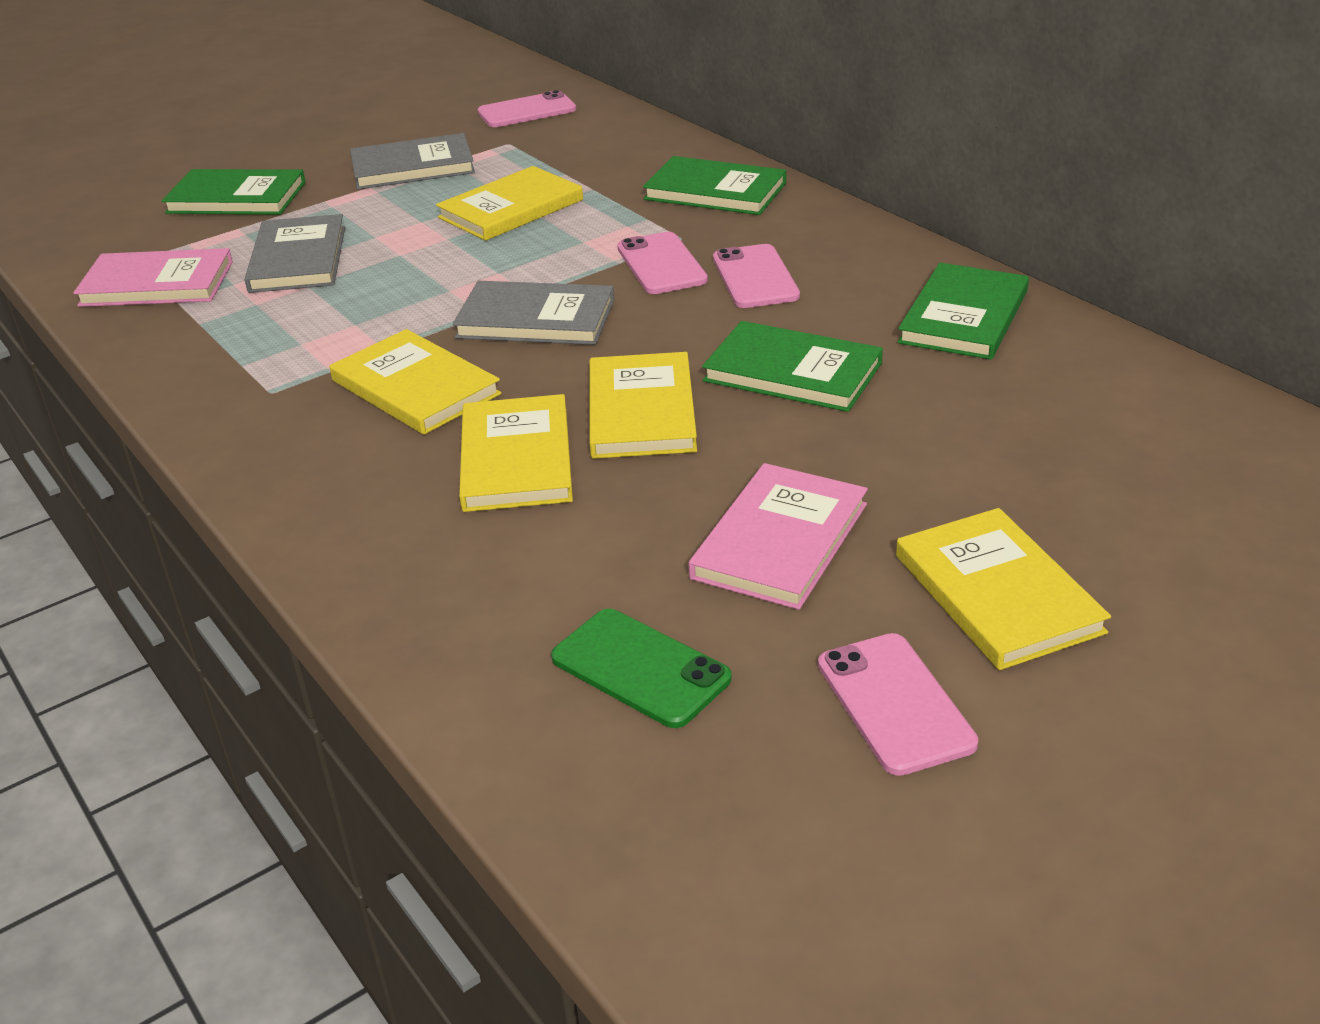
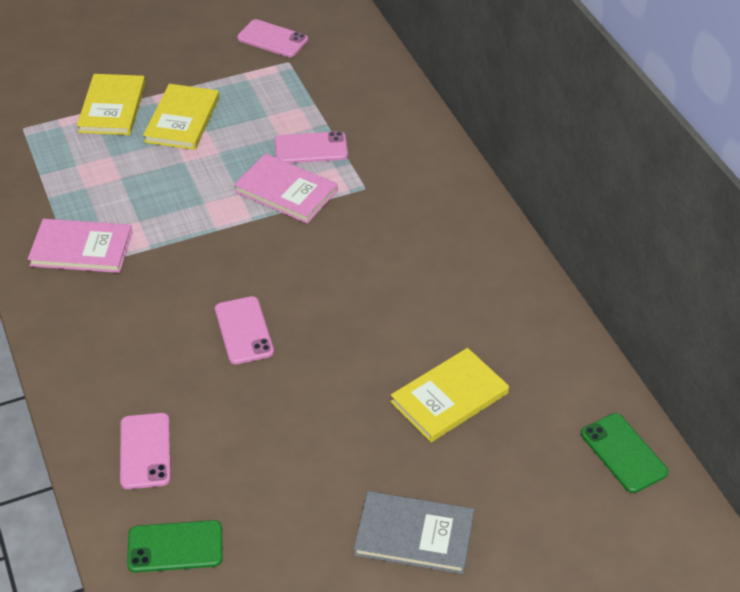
green book: 4 -> 0
green phone: 1 -> 2
grey book: 3 -> 1
yellow book: 5 -> 3

